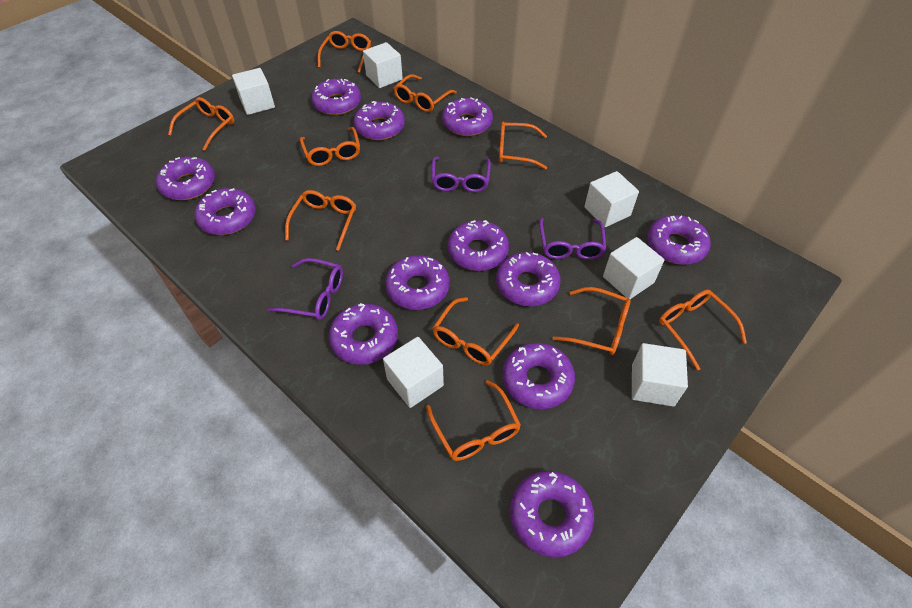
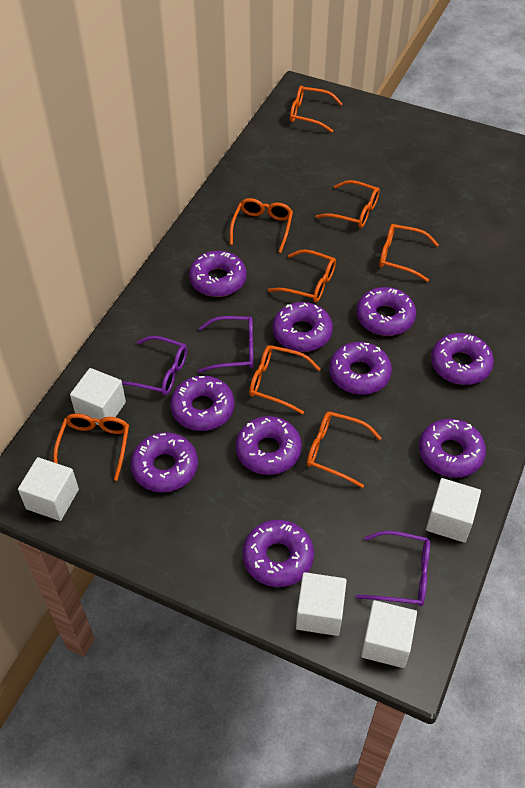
orange glasses: 10 -> 8
purple donut: 12 -> 10
white cube: 6 -> 5

